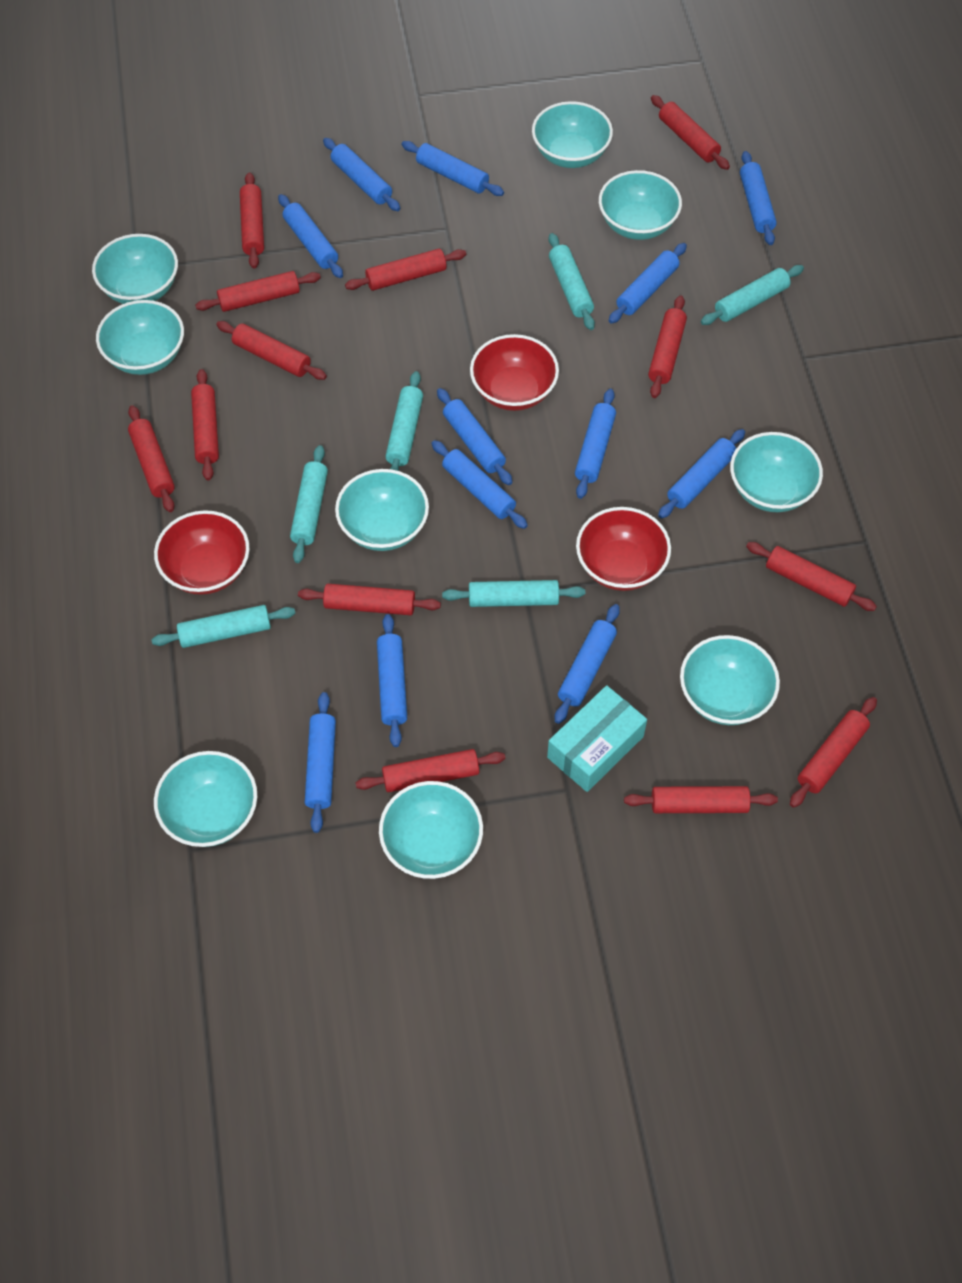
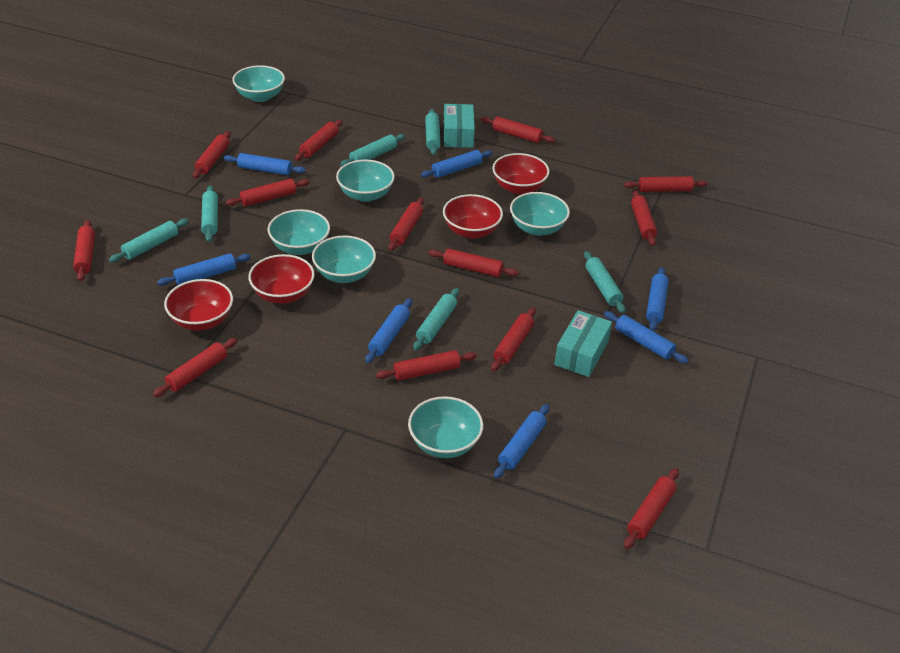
blue rolling pin: 12 -> 7
red bowl: 3 -> 4
turquoise bowl: 9 -> 6
turquoise box: 1 -> 2

